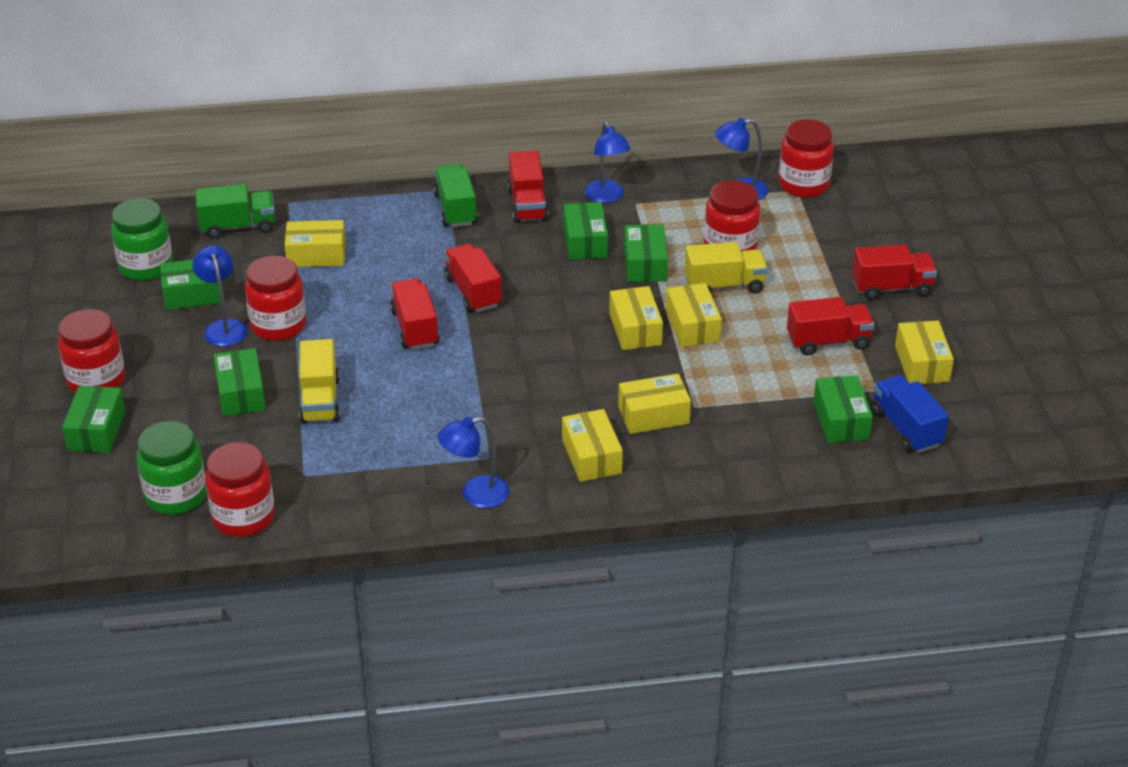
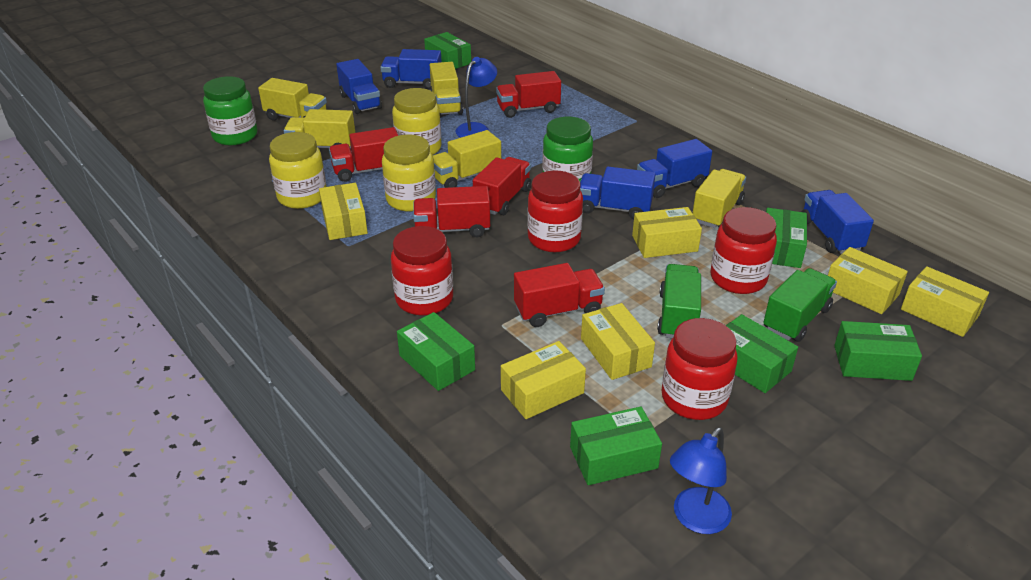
blue lamp: 4 -> 2
blue truck: 1 -> 5
red jar: 5 -> 4
yellow jar: 0 -> 3
yellow truck: 2 -> 5

